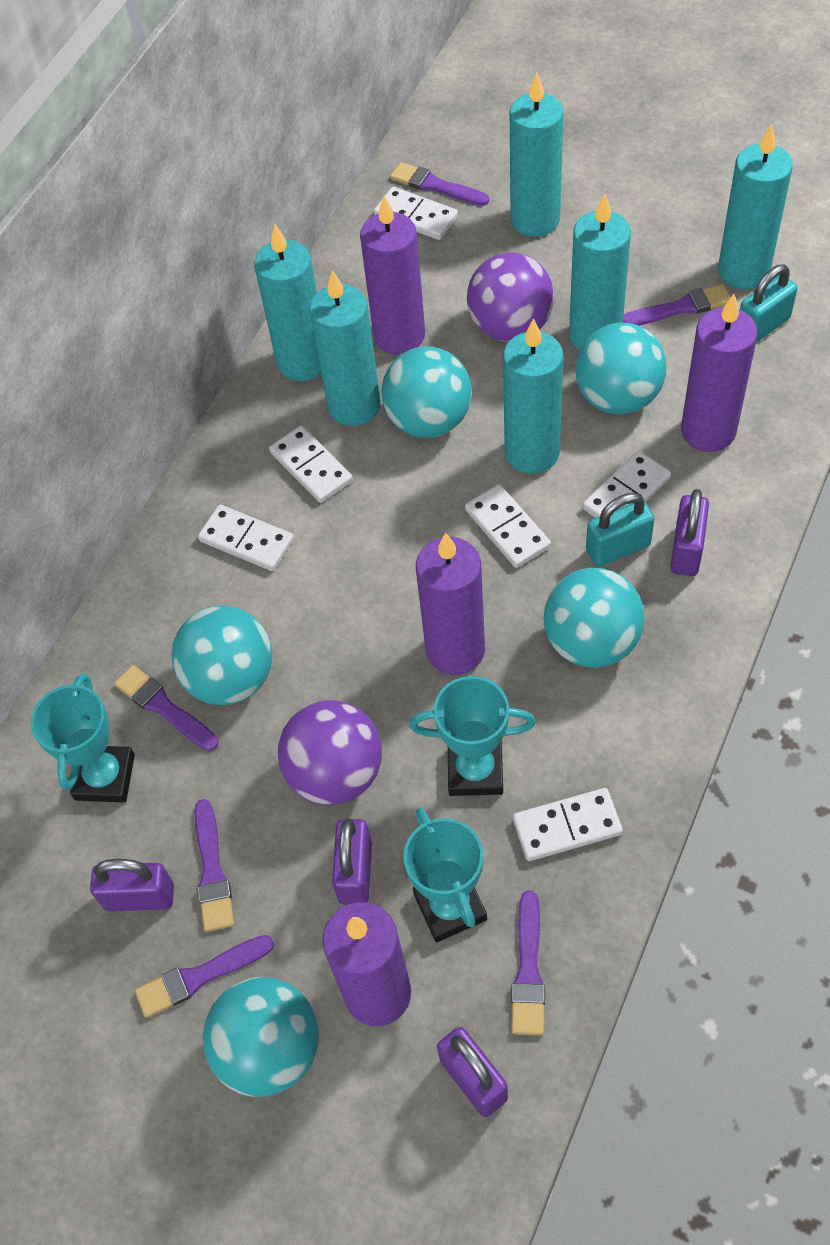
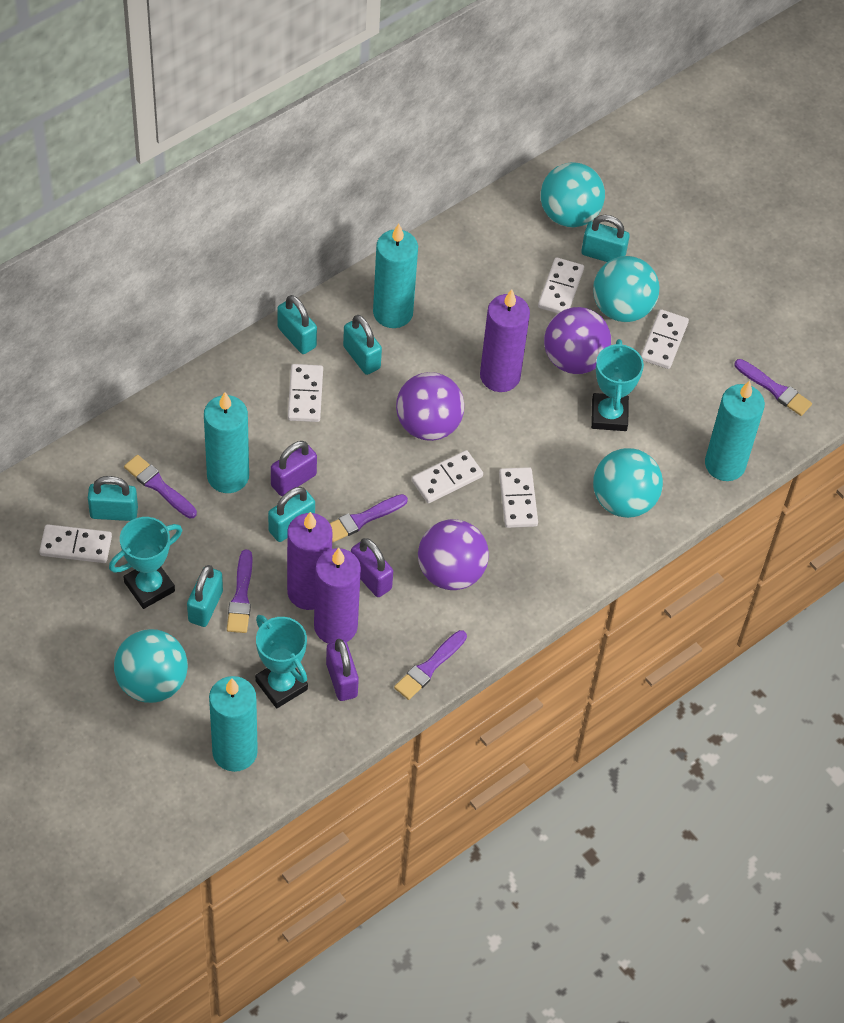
purple ball: 2 -> 3
purple brush: 6 -> 5
purple candle: 4 -> 3
purple padlock: 4 -> 3
turquoise ball: 5 -> 4
turquoise candle: 6 -> 4
turquoise padlock: 2 -> 6

